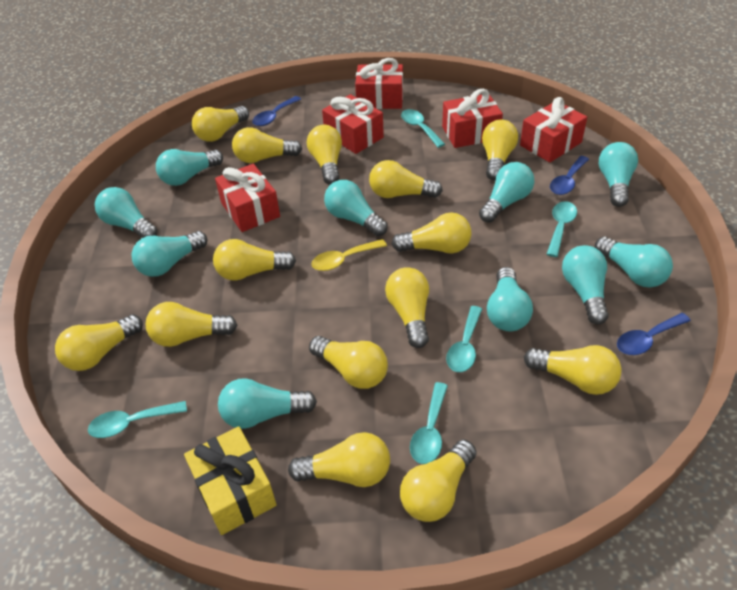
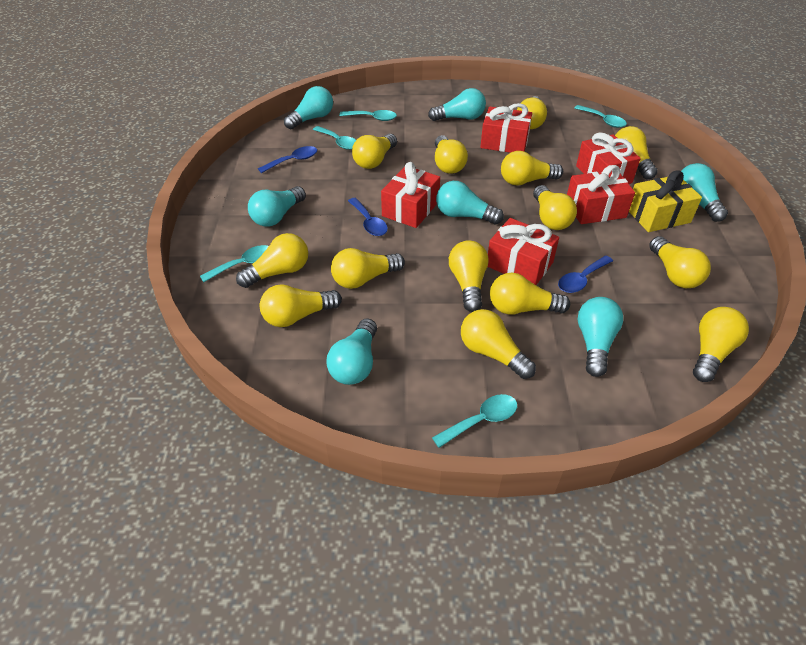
turquoise light bulb: 10 -> 7
yellow spoon: 1 -> 0

